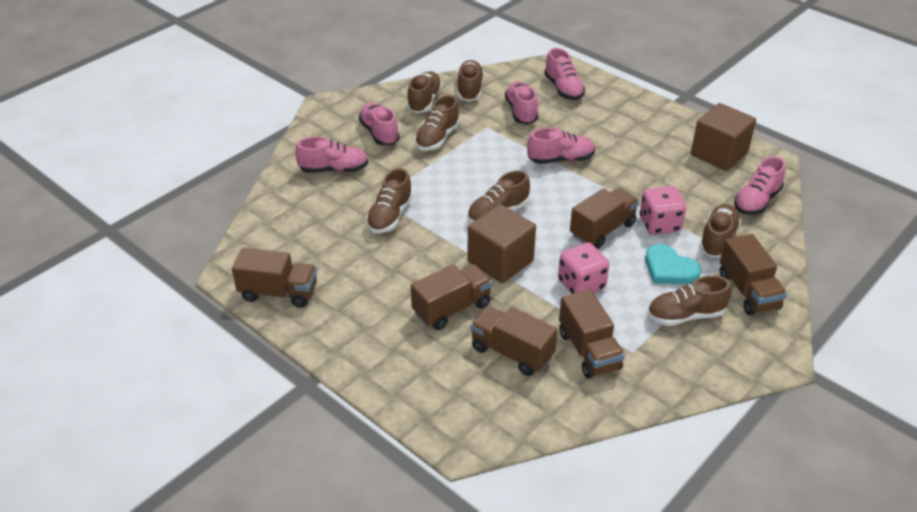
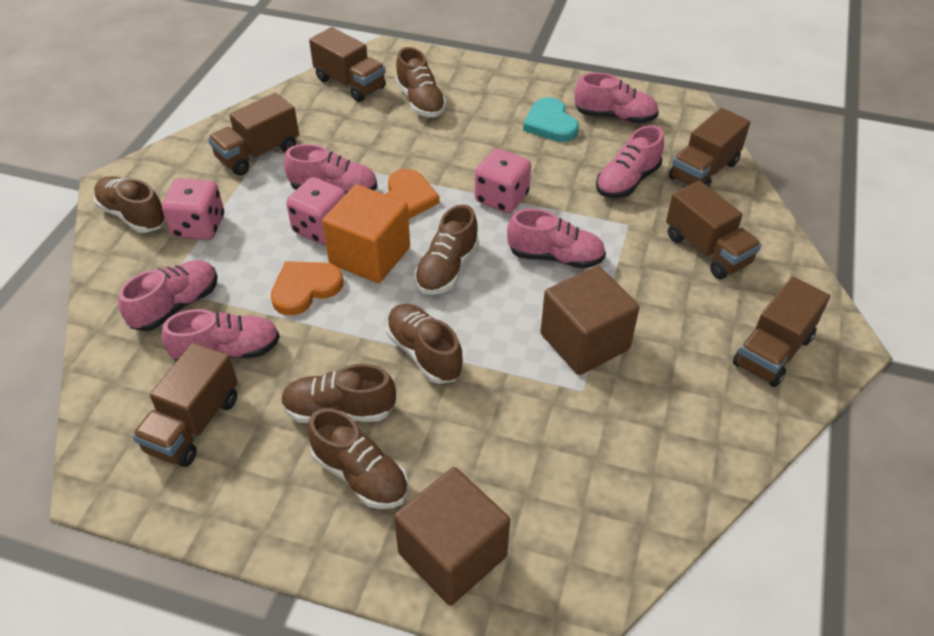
brown shoe: 7 -> 6
orange cube: 0 -> 1
orange heart: 0 -> 2
pink dice: 2 -> 3

